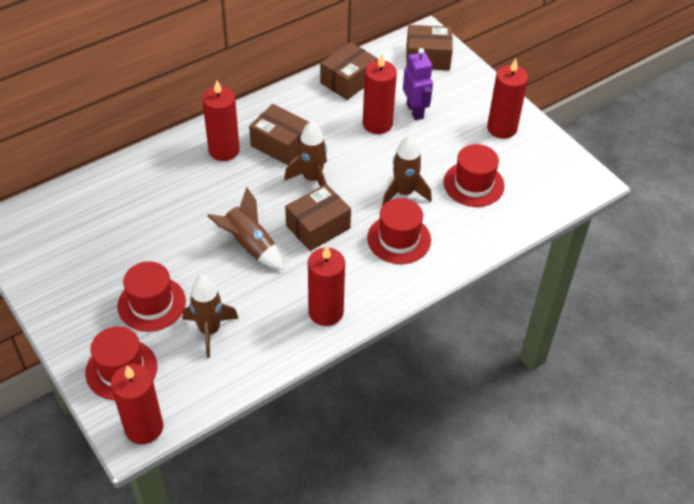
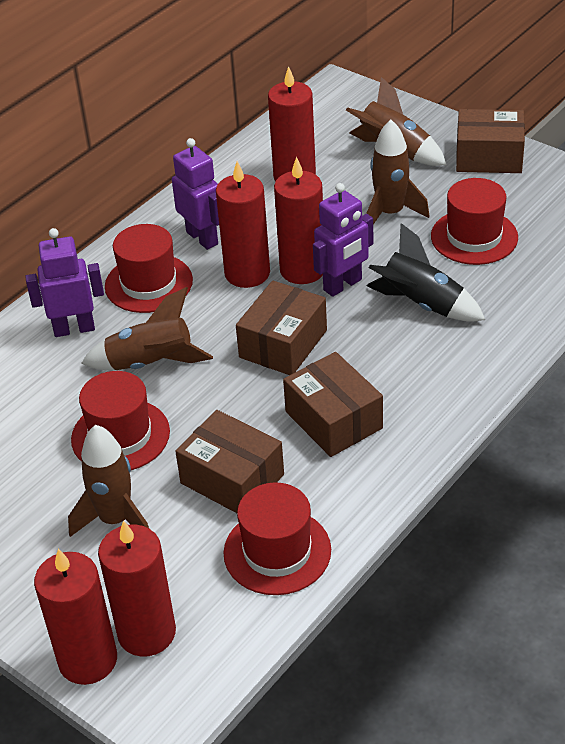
black rocket: 0 -> 1
purple robot: 1 -> 3

